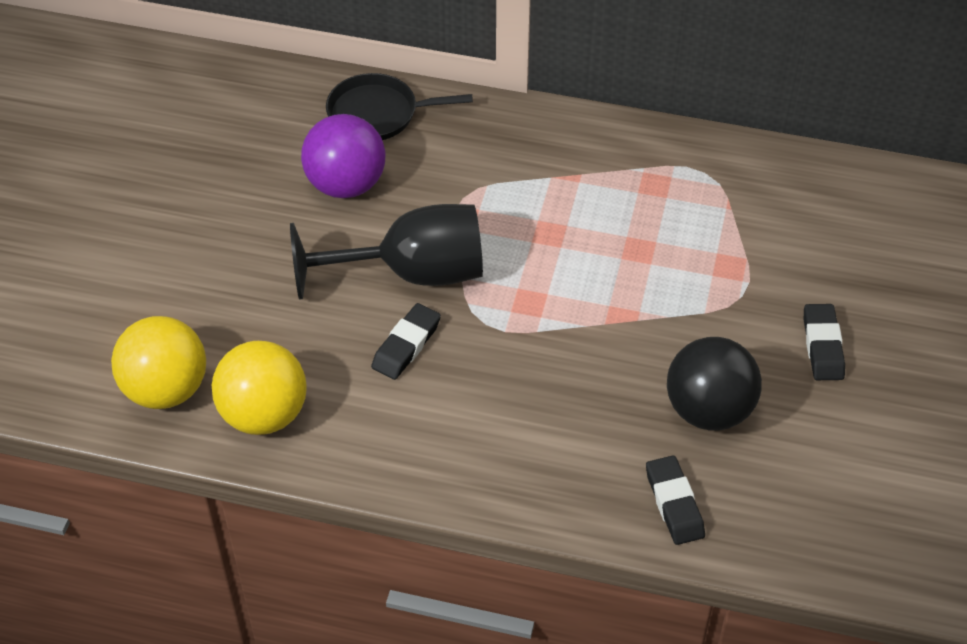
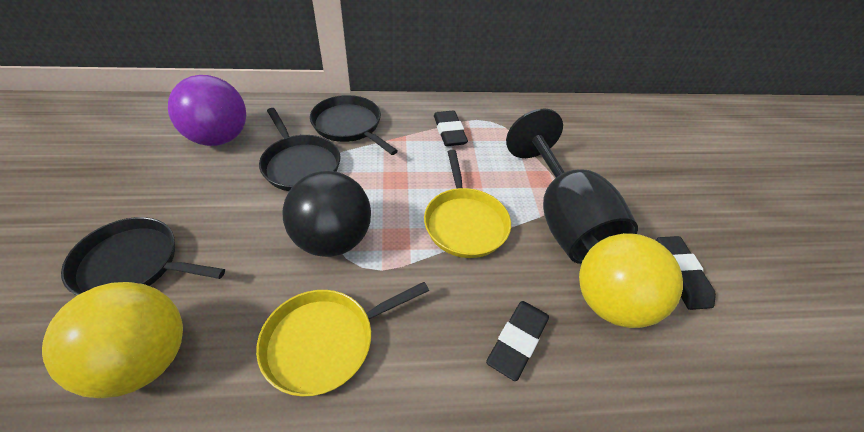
black pan: 1 -> 3
yellow pan: 0 -> 2

